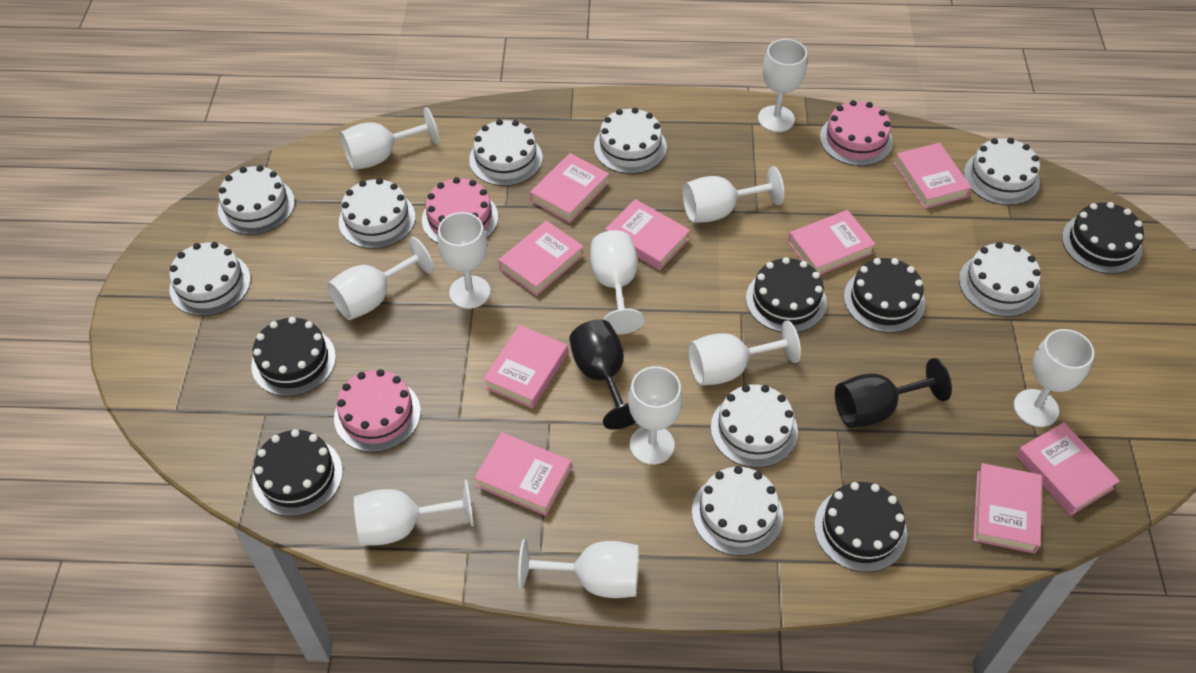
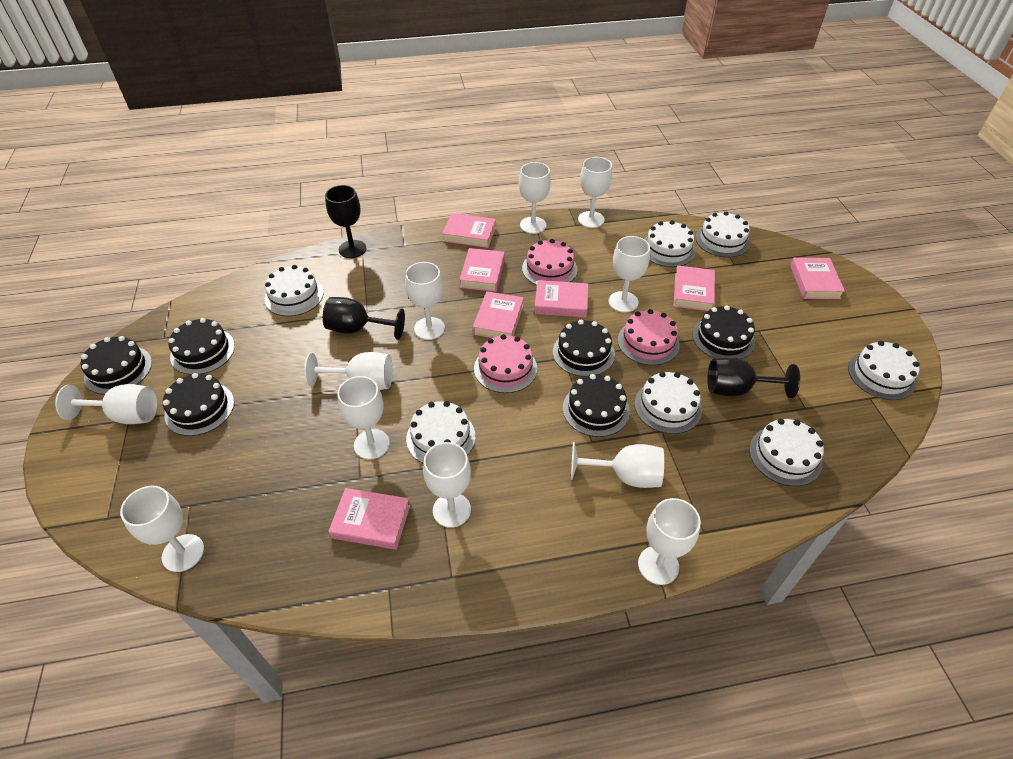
black goblet: 2 -> 3
pink book: 9 -> 7
white cake: 9 -> 7

